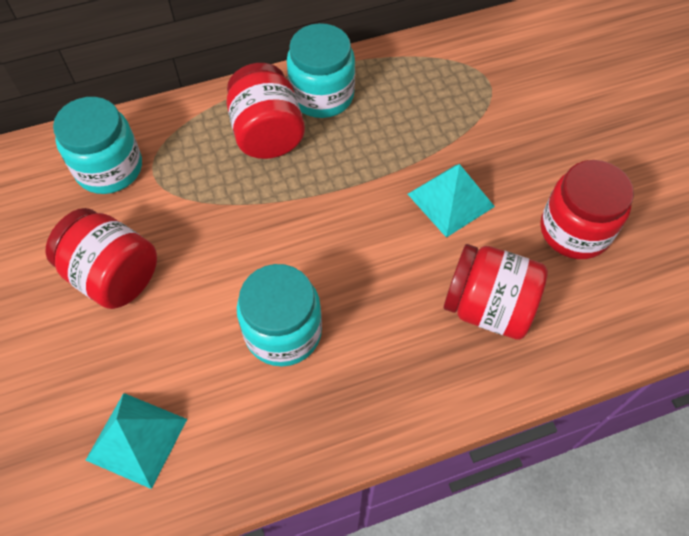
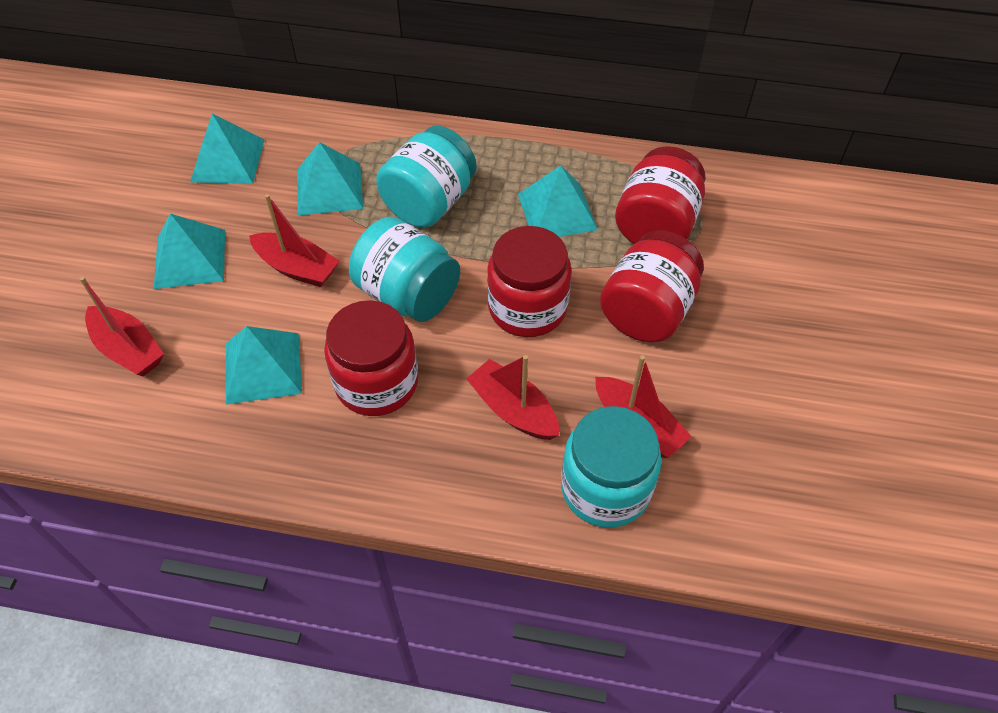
red boat: 0 -> 4
turquoise pyramid: 2 -> 5

